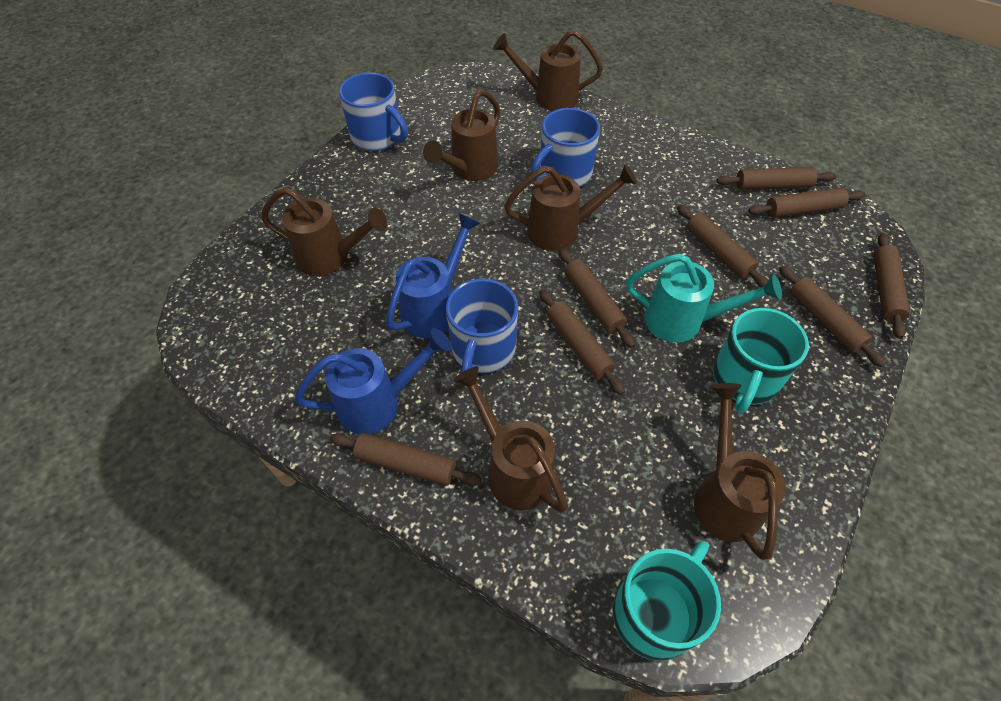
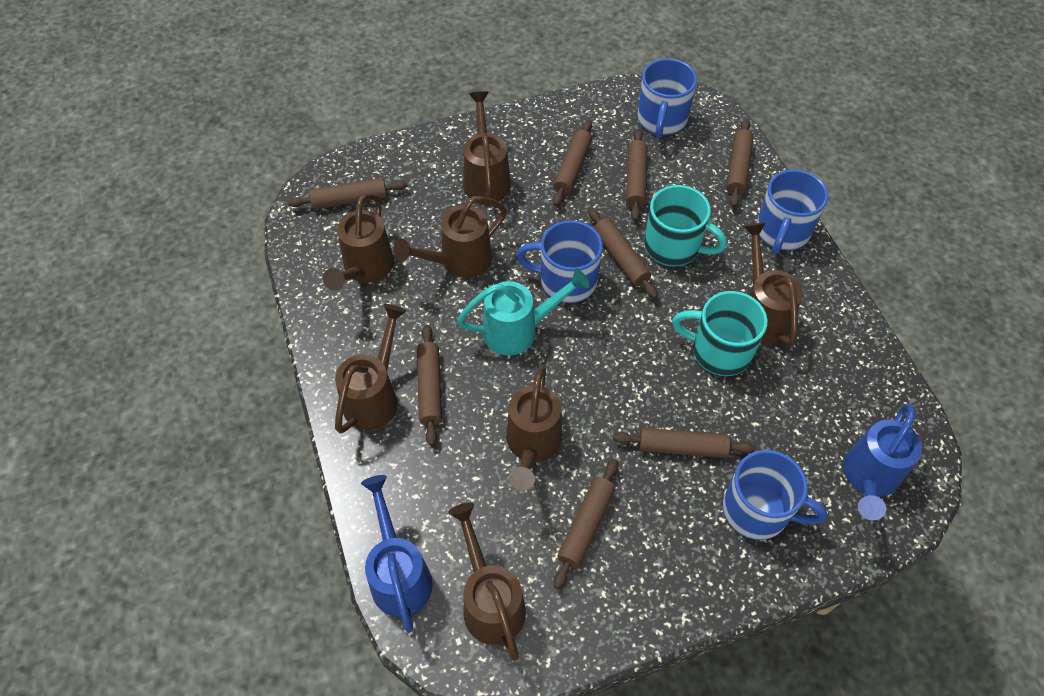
blue mug: 3 -> 4
brown watering can: 6 -> 7

